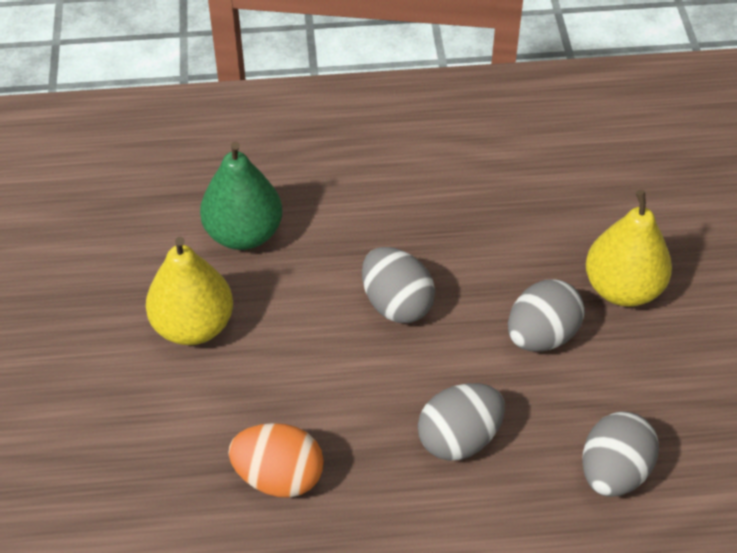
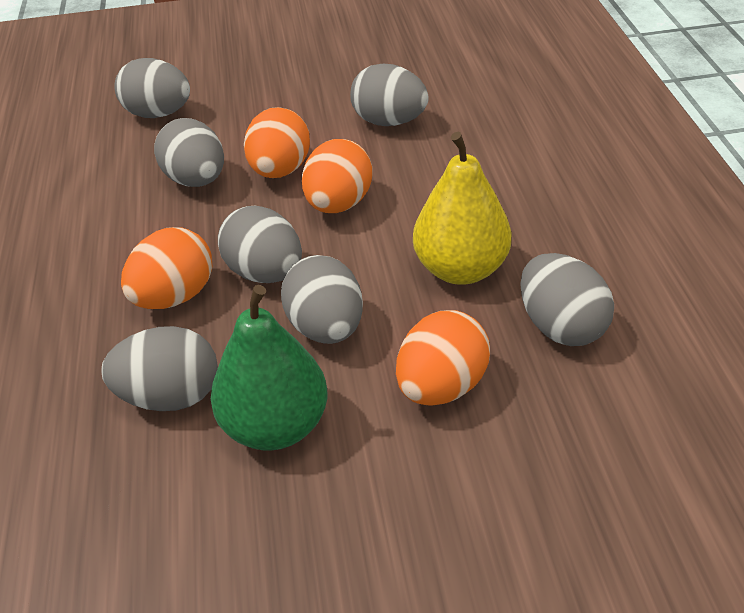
grey egg: 4 -> 7
orange egg: 1 -> 4
yellow pear: 2 -> 1

